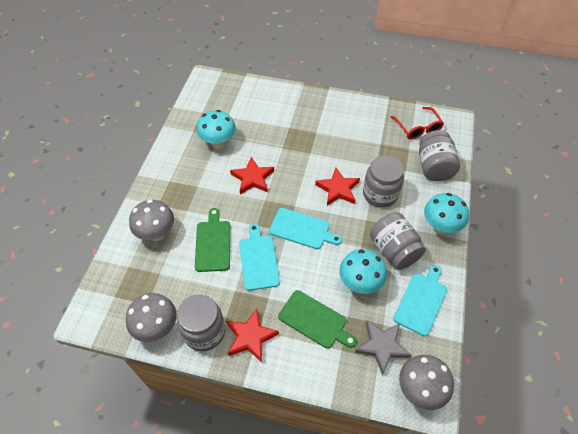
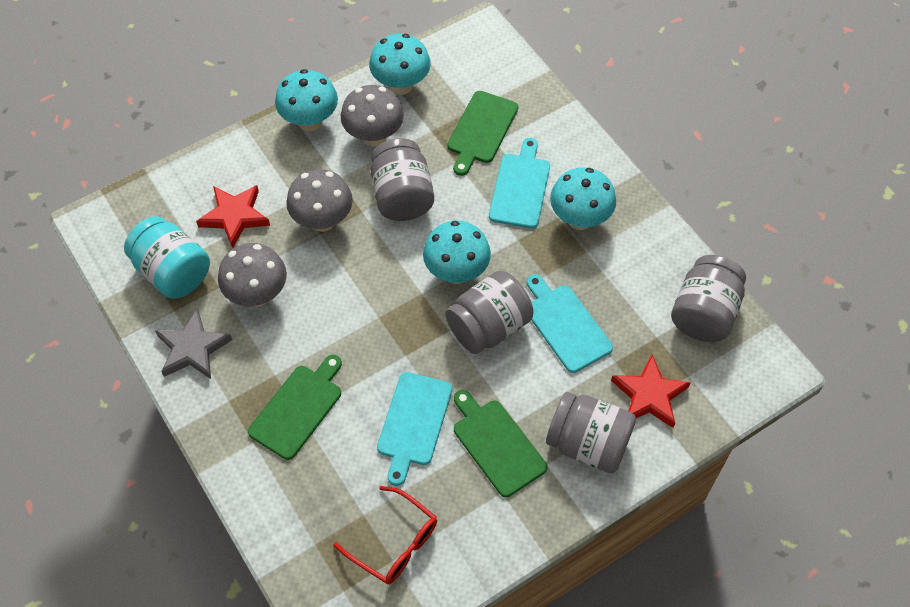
green cutting board: 2 -> 3
red star: 3 -> 2
turquoise jar: 0 -> 1
turquoise mushroom: 3 -> 4

